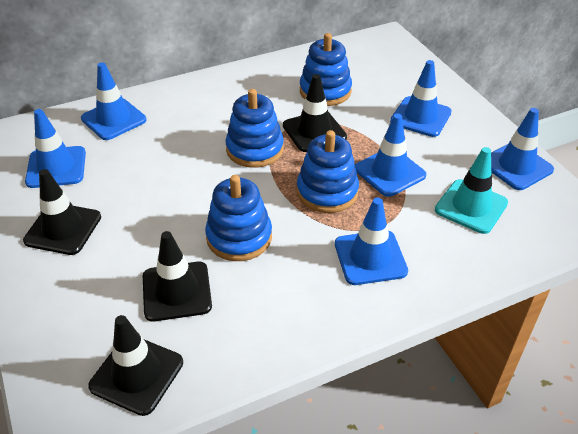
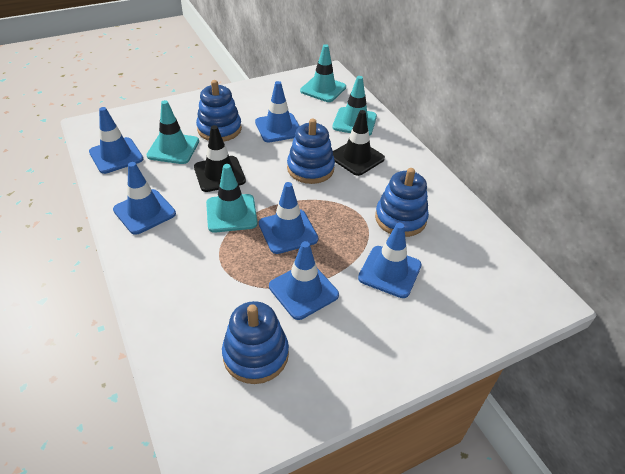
black traffic cone: 4 -> 2
turquoise traffic cone: 1 -> 4

